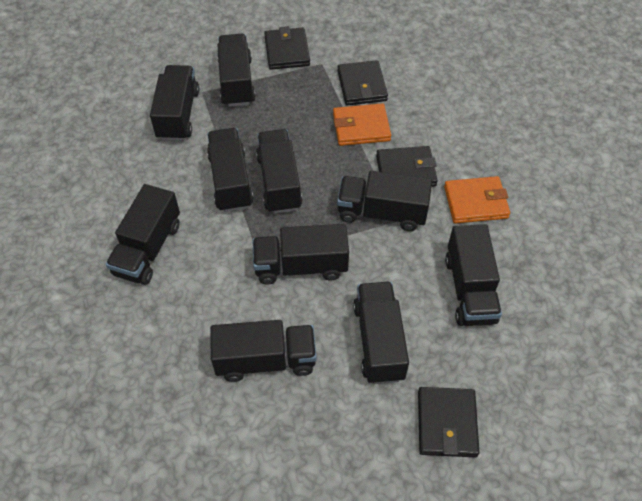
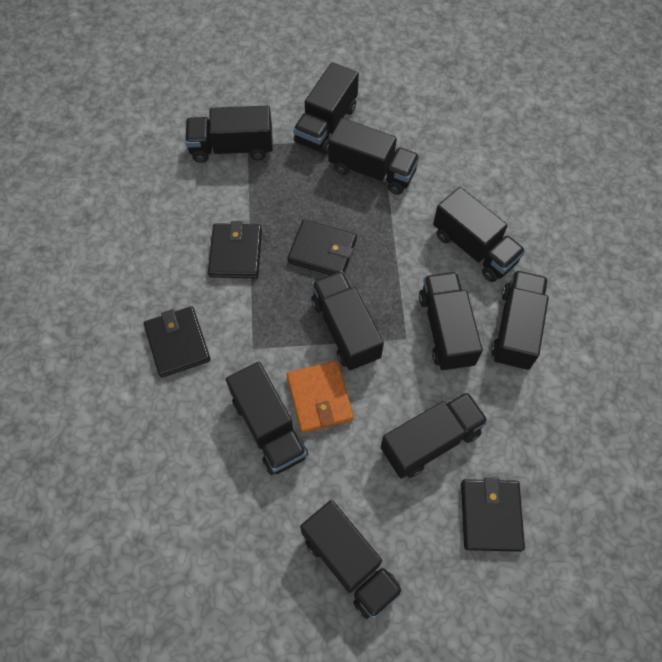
orange wallet: 2 -> 1

